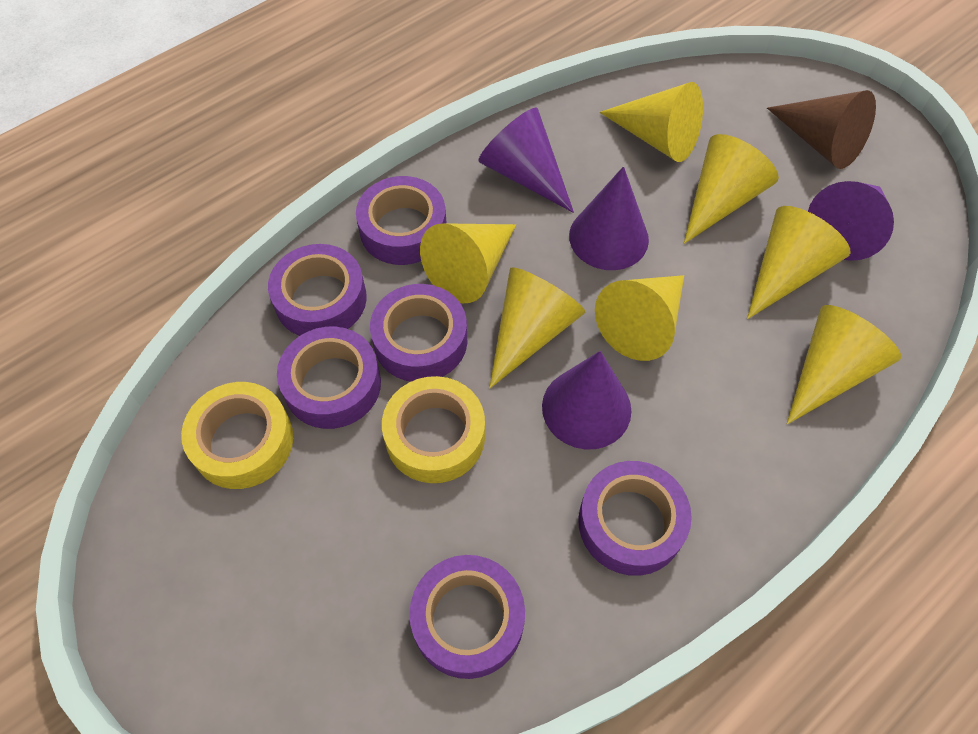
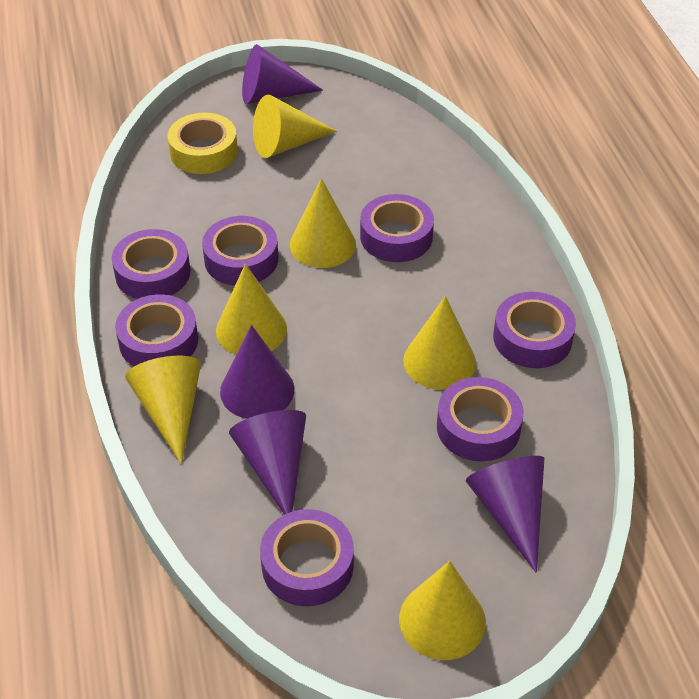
brown cone: 1 -> 0
purple tape: 6 -> 7
yellow cone: 7 -> 6
yellow tape: 2 -> 1

